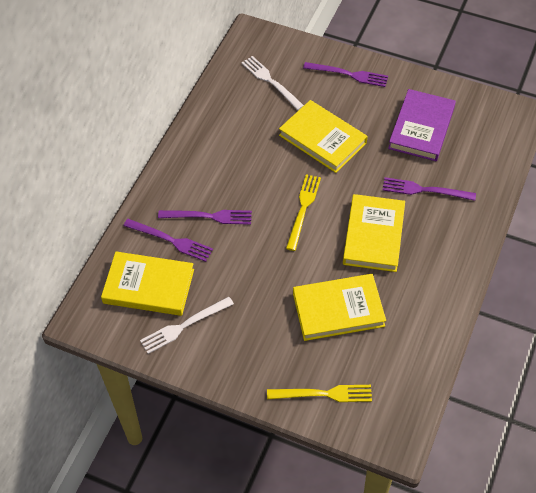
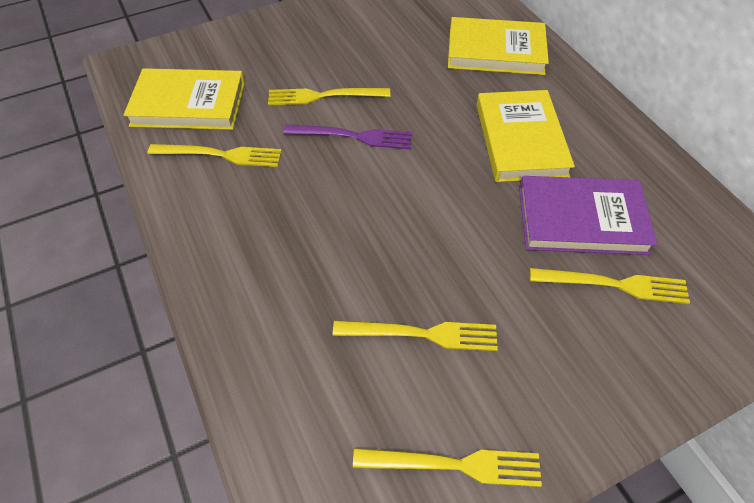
purple fork: 4 -> 1
white fork: 2 -> 0
yellow book: 4 -> 3
yellow fork: 2 -> 5

